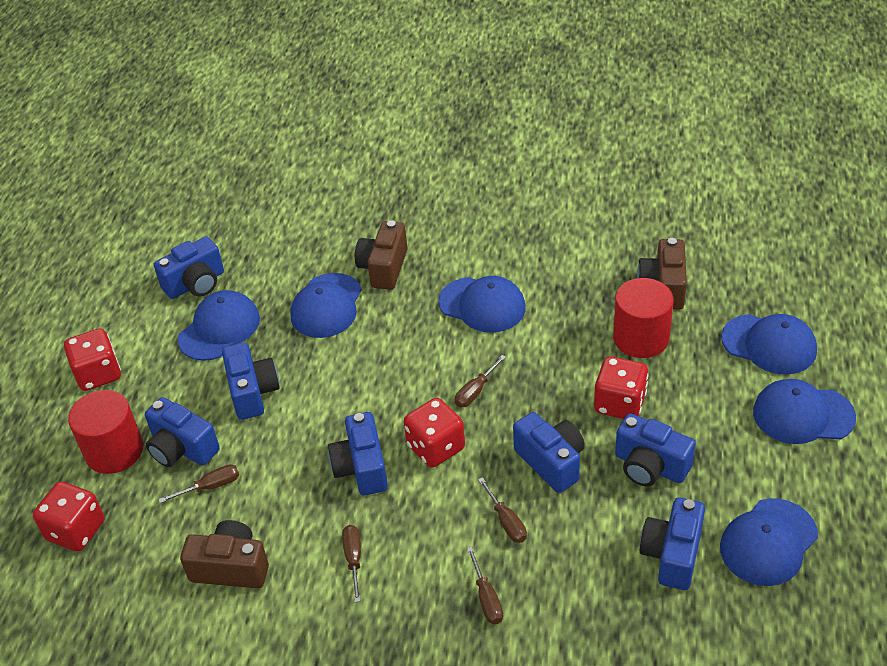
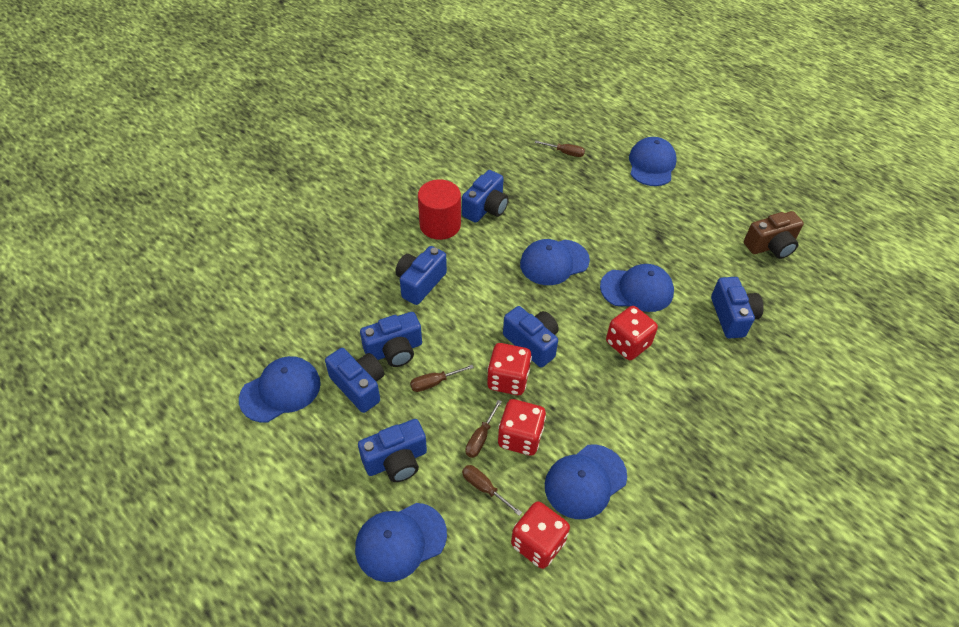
brown camera: 3 -> 1
brown screwdriver: 5 -> 4
red cylinder: 2 -> 1

